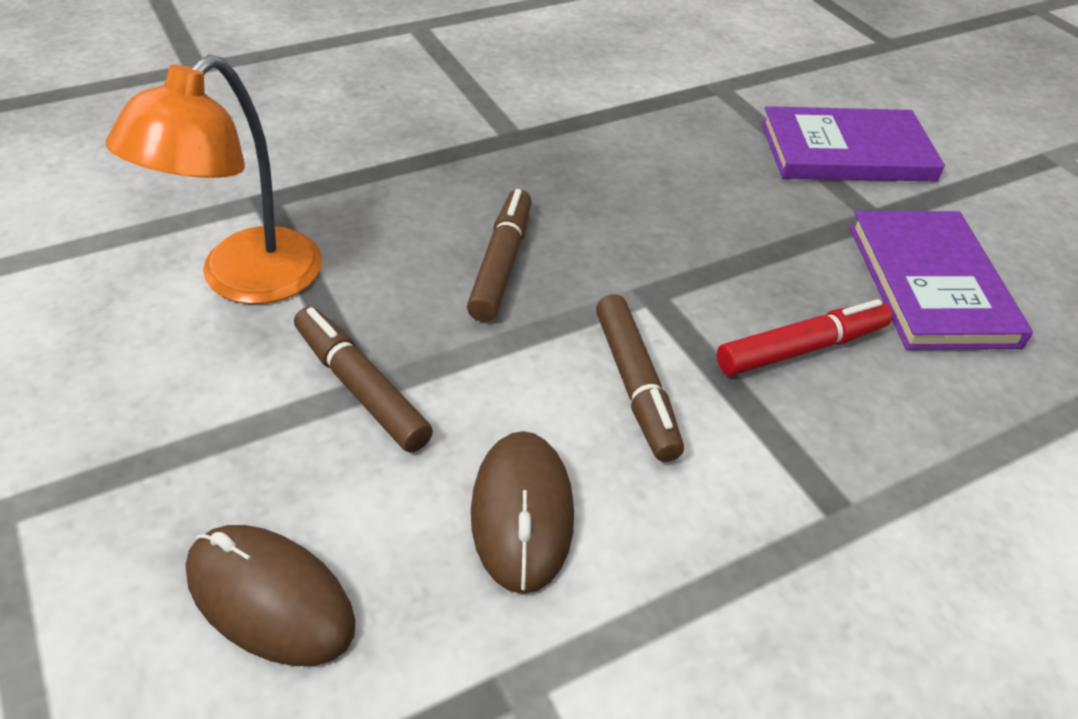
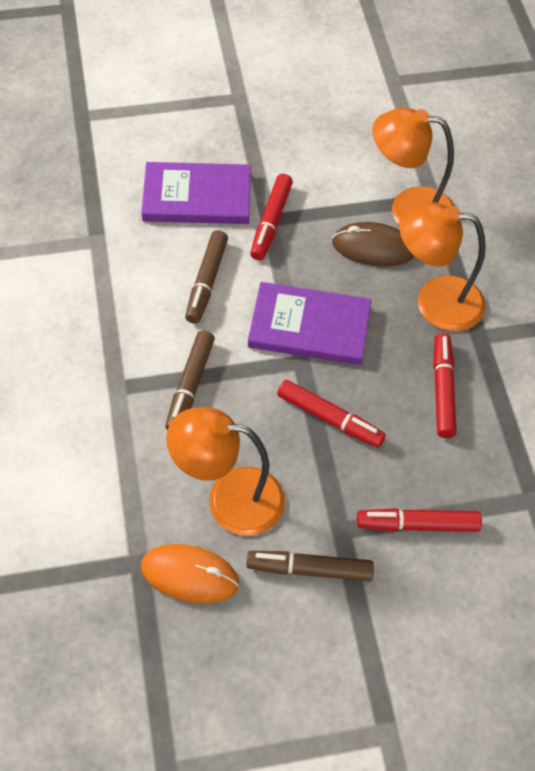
brown mouse: 2 -> 1
orange lamp: 1 -> 3
orange mouse: 0 -> 1
red marker: 1 -> 4

